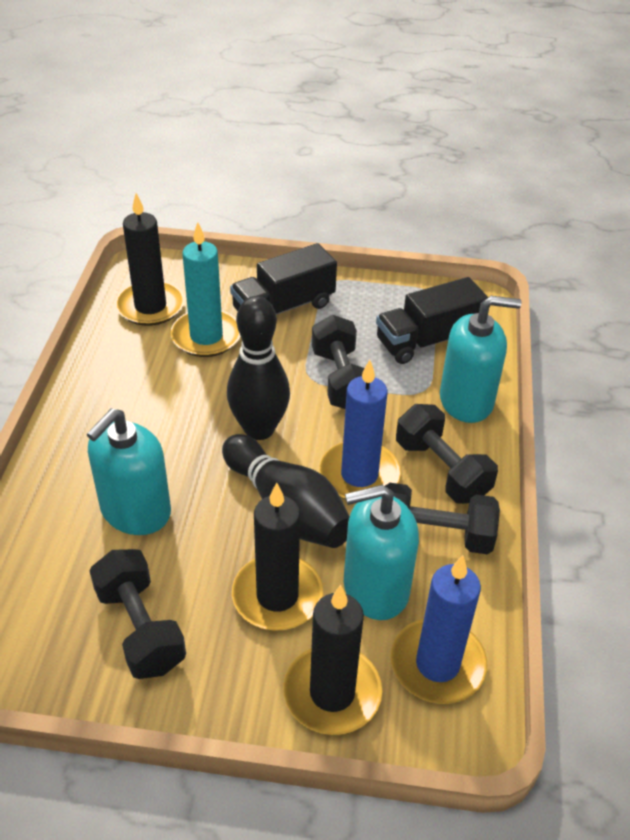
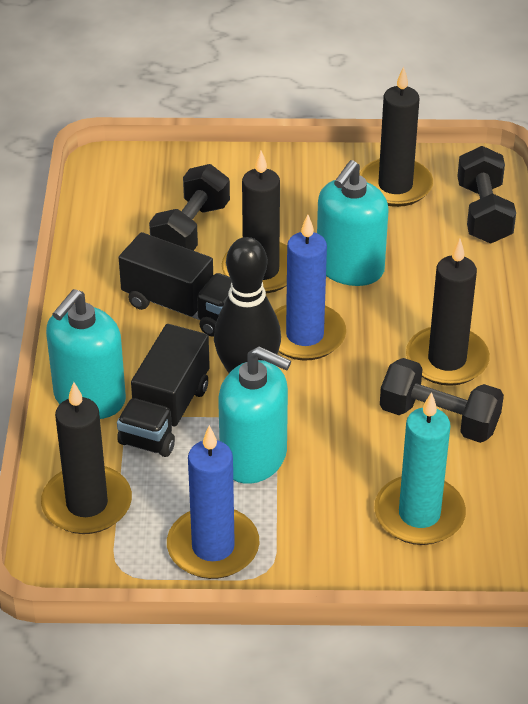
black bowling pin: 2 -> 1
black candle: 3 -> 4
black dumbbell: 4 -> 3

